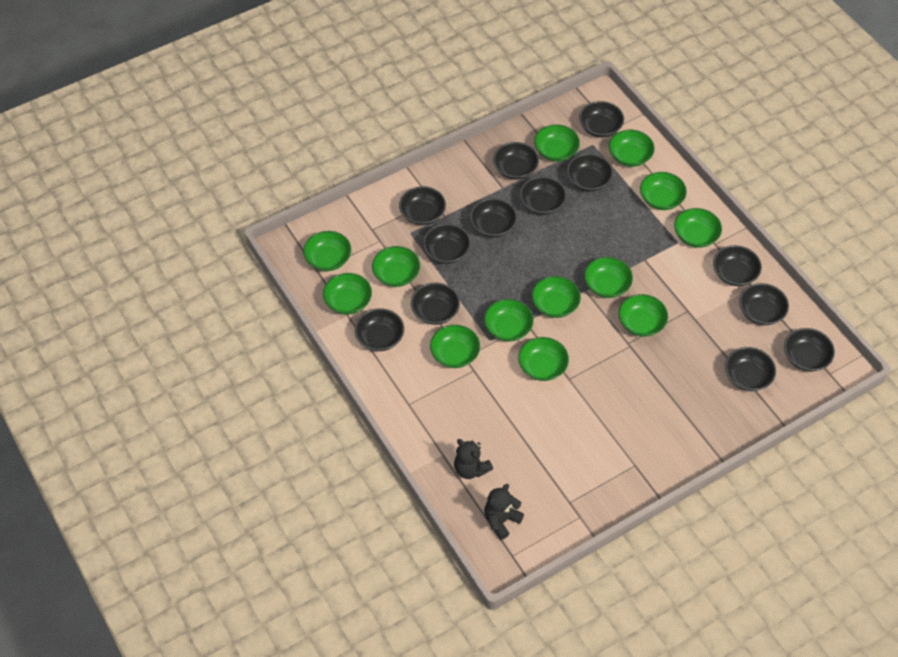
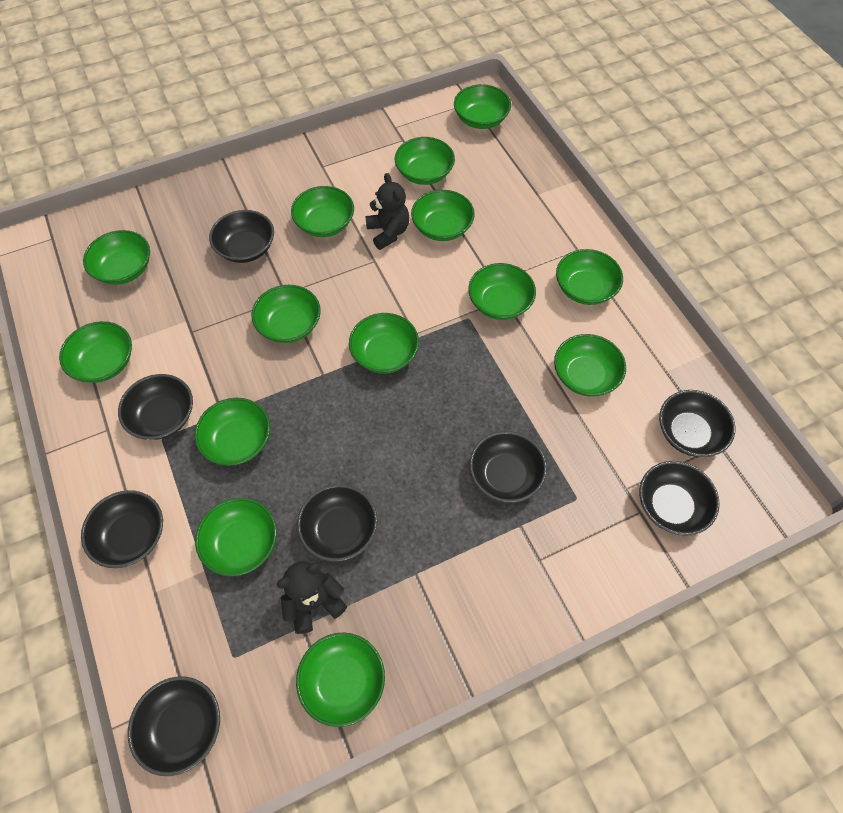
black bowl: 13 -> 8
green bowl: 13 -> 14

